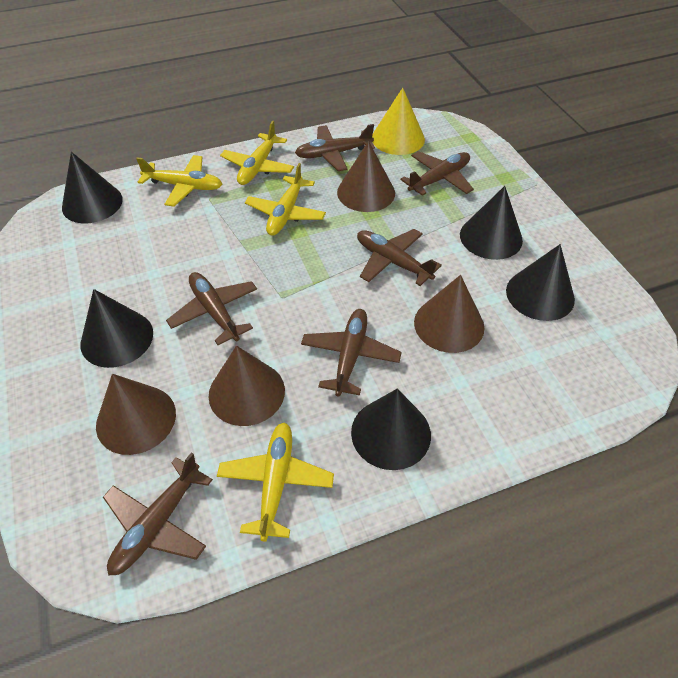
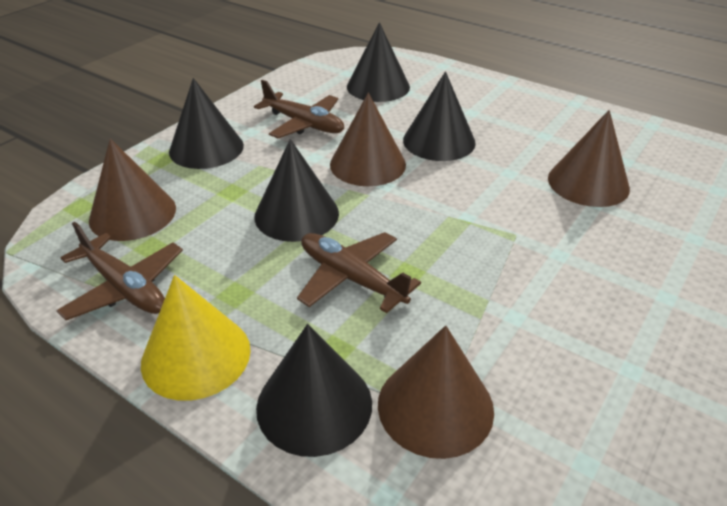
brown plane: 6 -> 3
yellow plane: 4 -> 0

